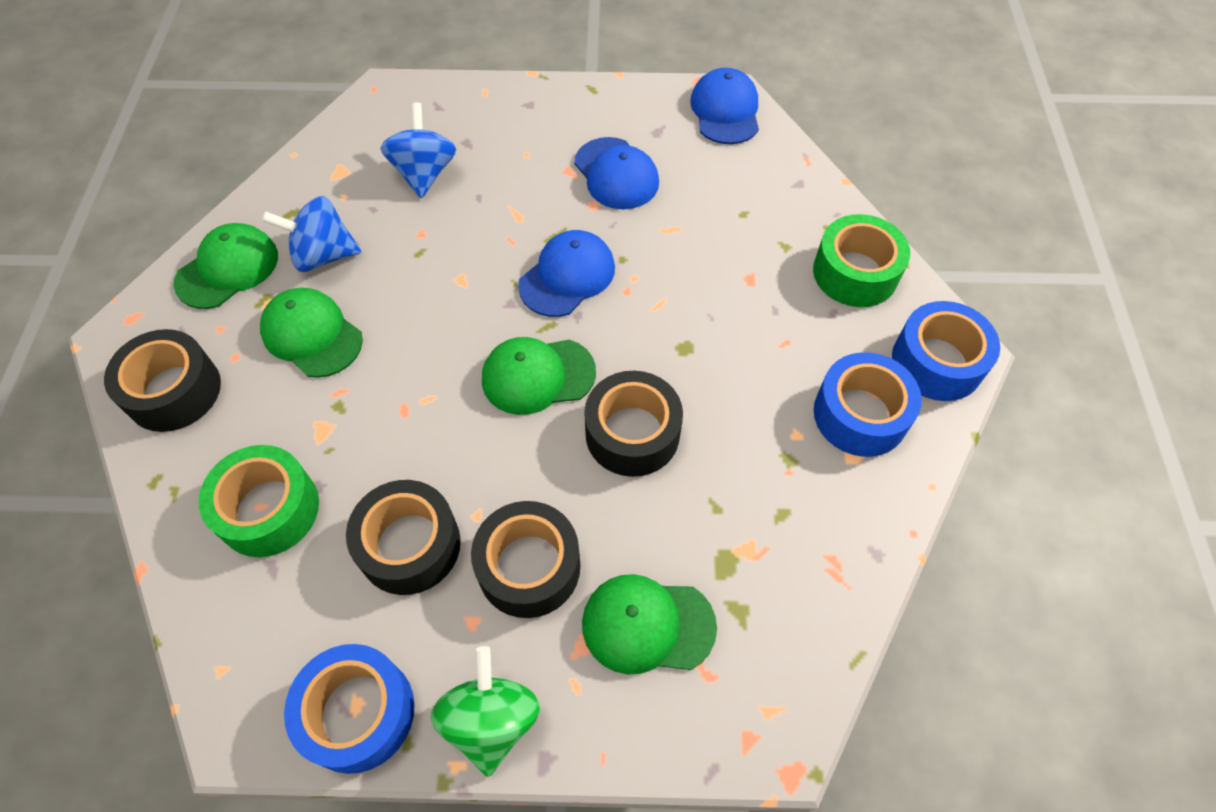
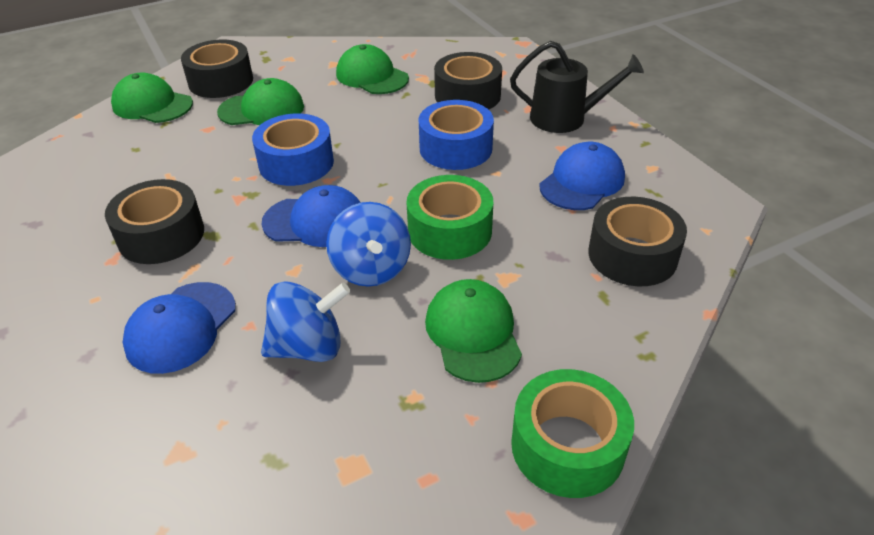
black watering can: 0 -> 1
blue tape: 3 -> 2
green spinning top: 1 -> 0

